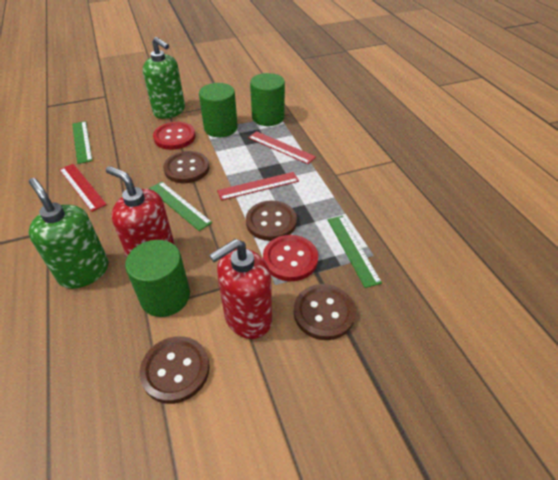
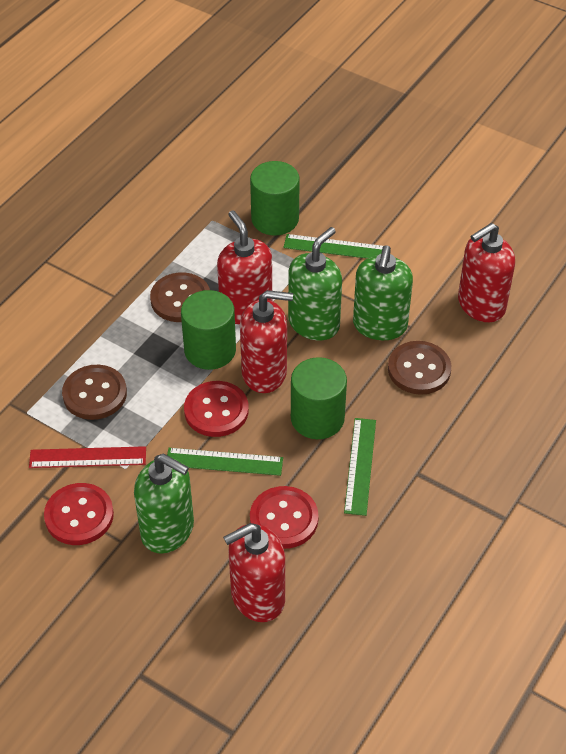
brown button: 4 -> 3
green soap dispenser: 2 -> 3
red button: 2 -> 3
red ruler: 3 -> 1
red soap dispenser: 2 -> 4

